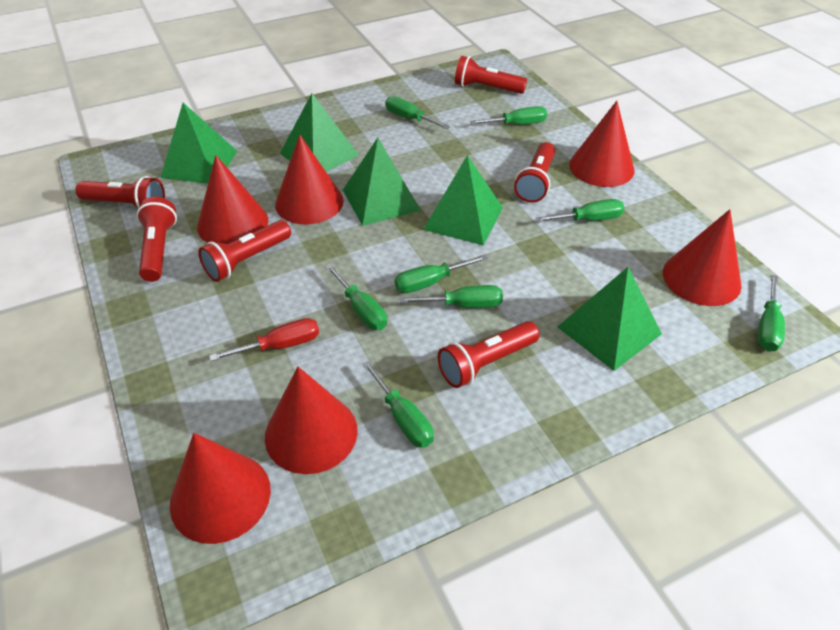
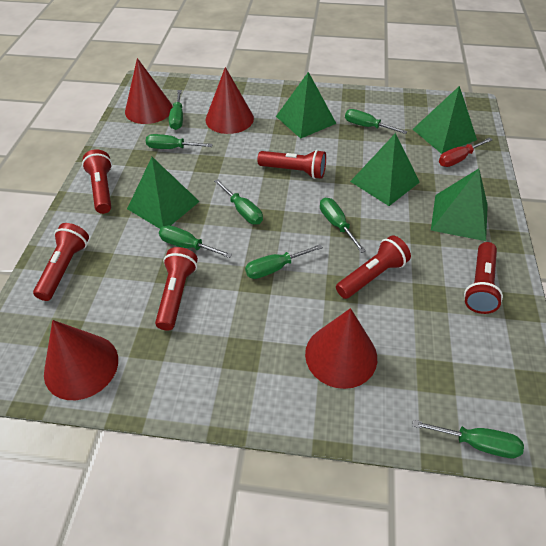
red cone: 6 -> 4

